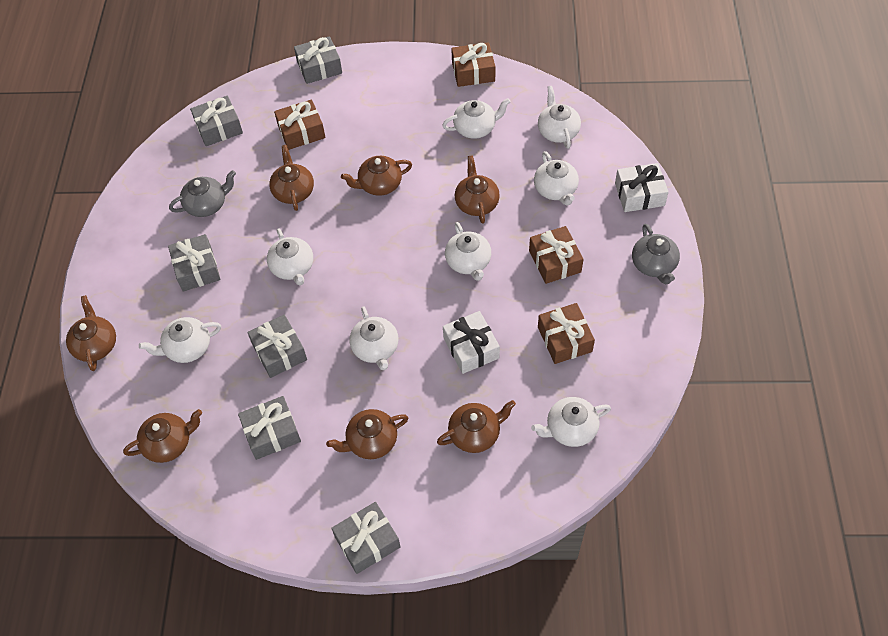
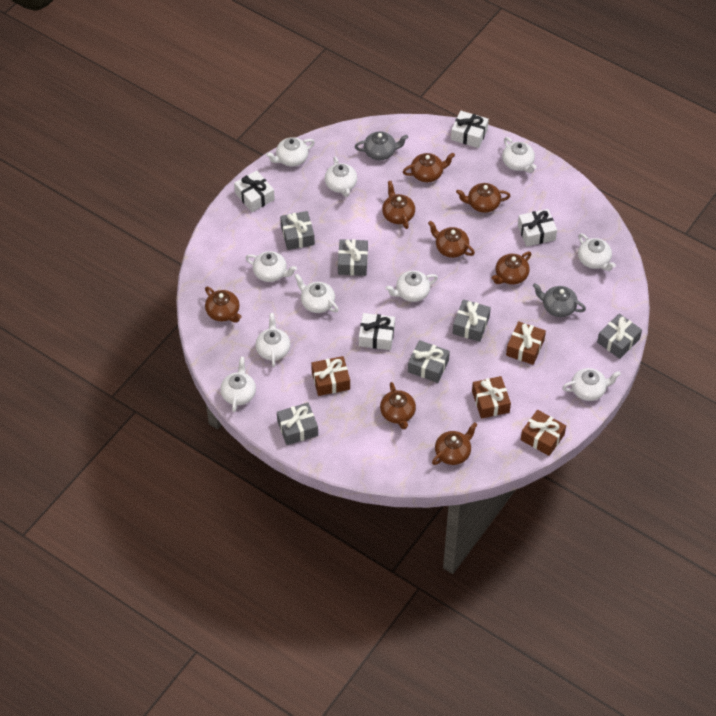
brown teapot: 7 -> 8
white gift: 2 -> 4
white teapot: 8 -> 10

